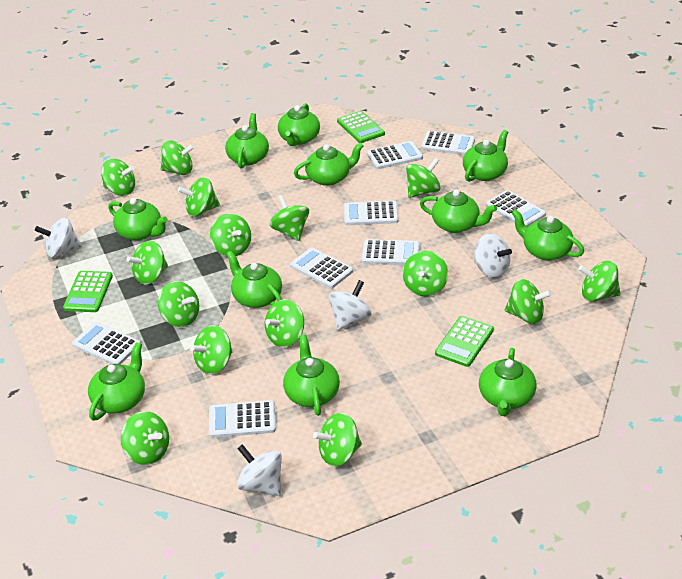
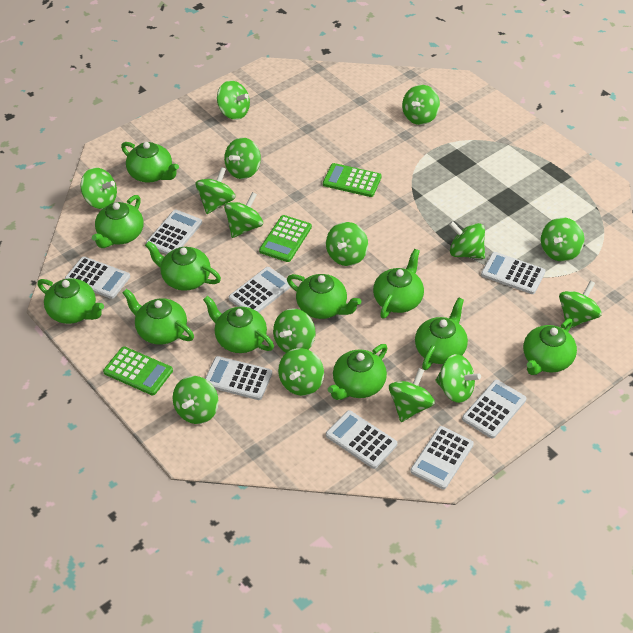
white spinning top: 4 -> 0

